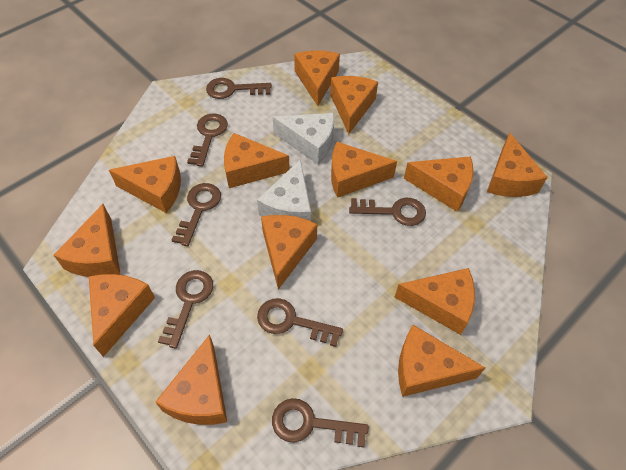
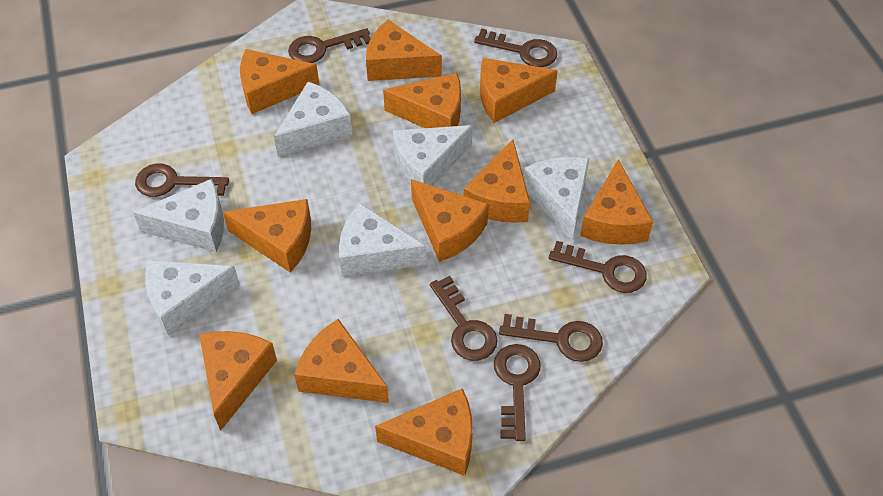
orange cheese: 13 -> 11
white cheese: 2 -> 6

